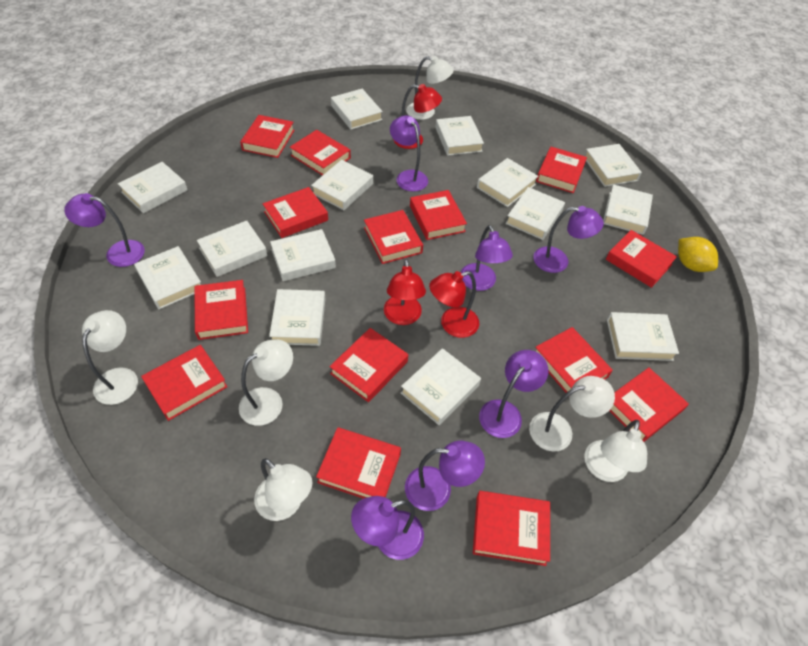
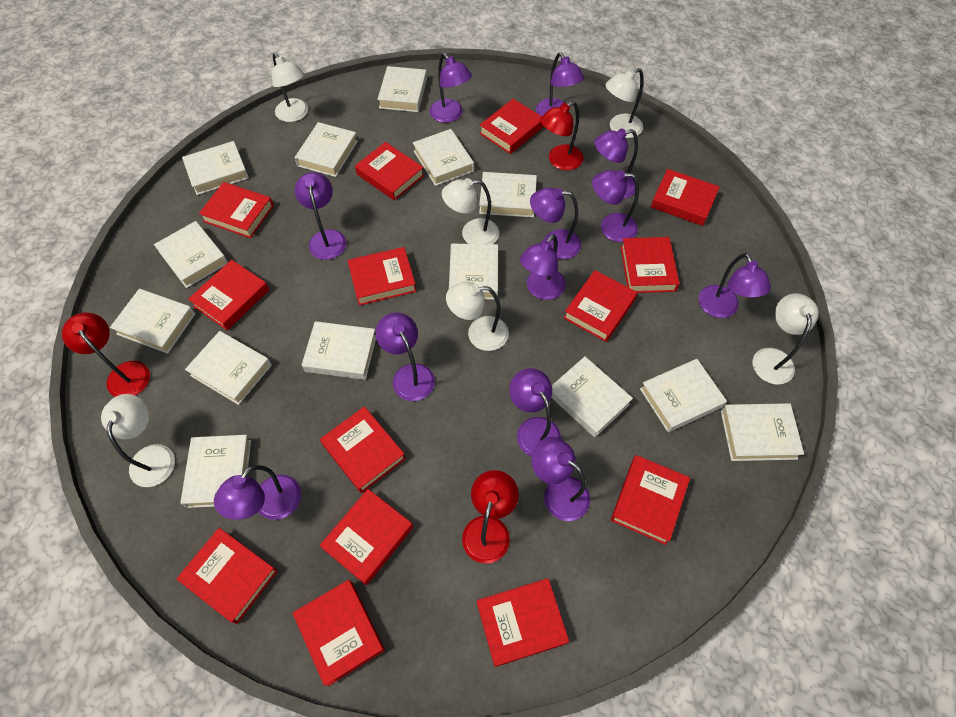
purple lamp: 7 -> 12
yellow lemon: 1 -> 0

